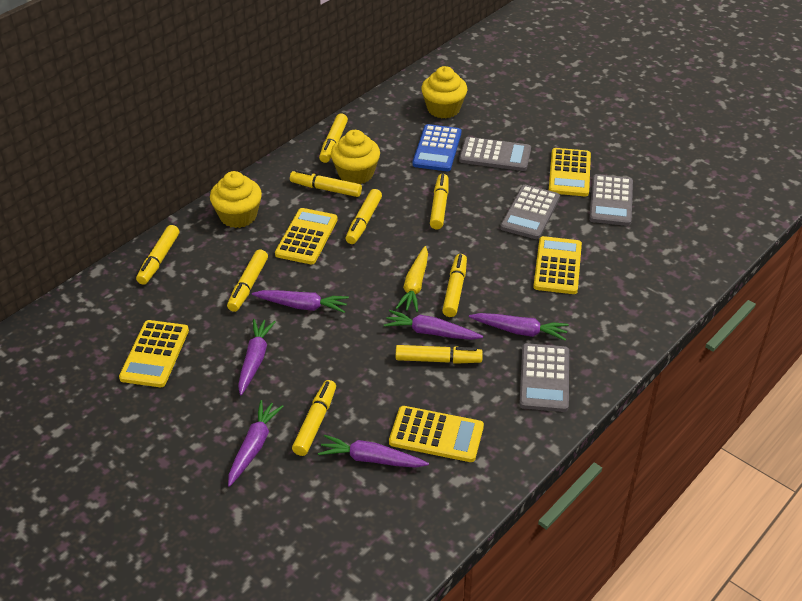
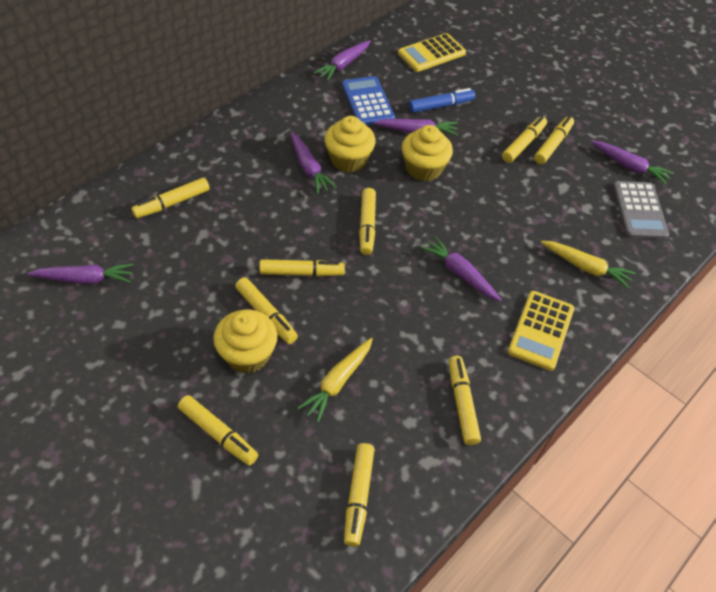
blue marker: 0 -> 1
grey calculator: 4 -> 1
yellow calculator: 5 -> 2
yellow carrot: 1 -> 2

